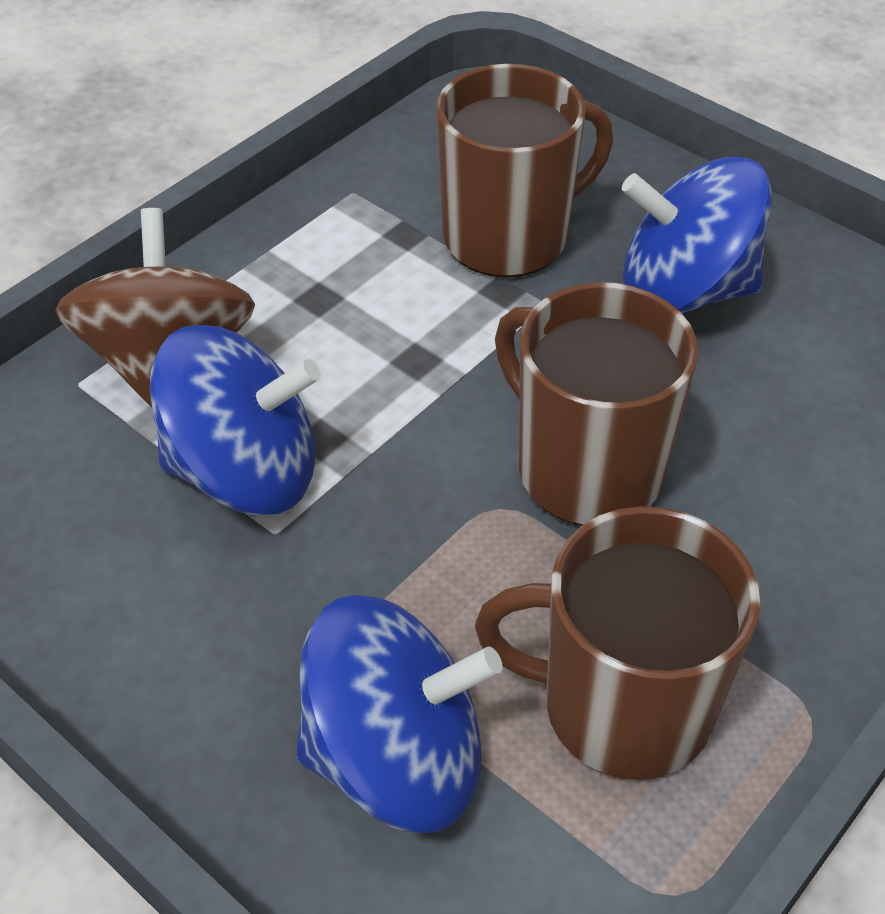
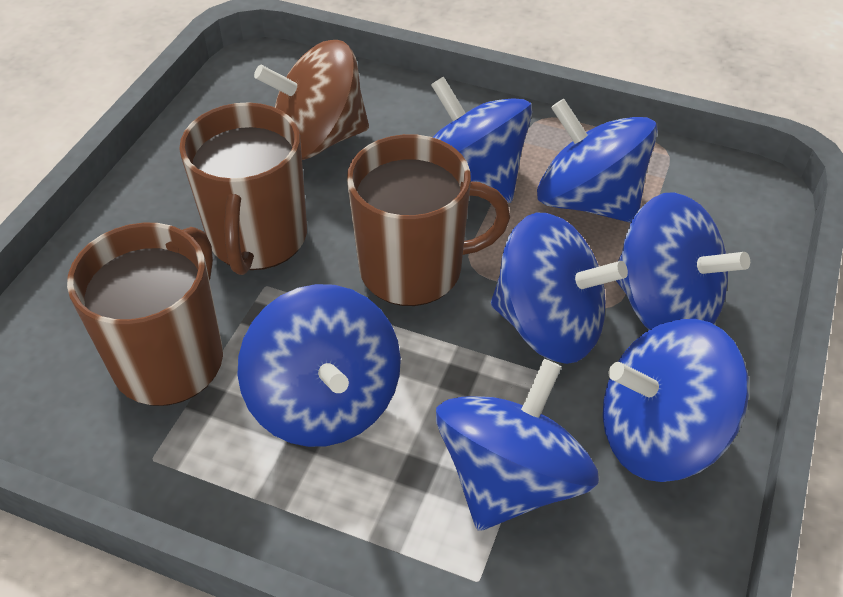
blue spinning top: 3 -> 7

